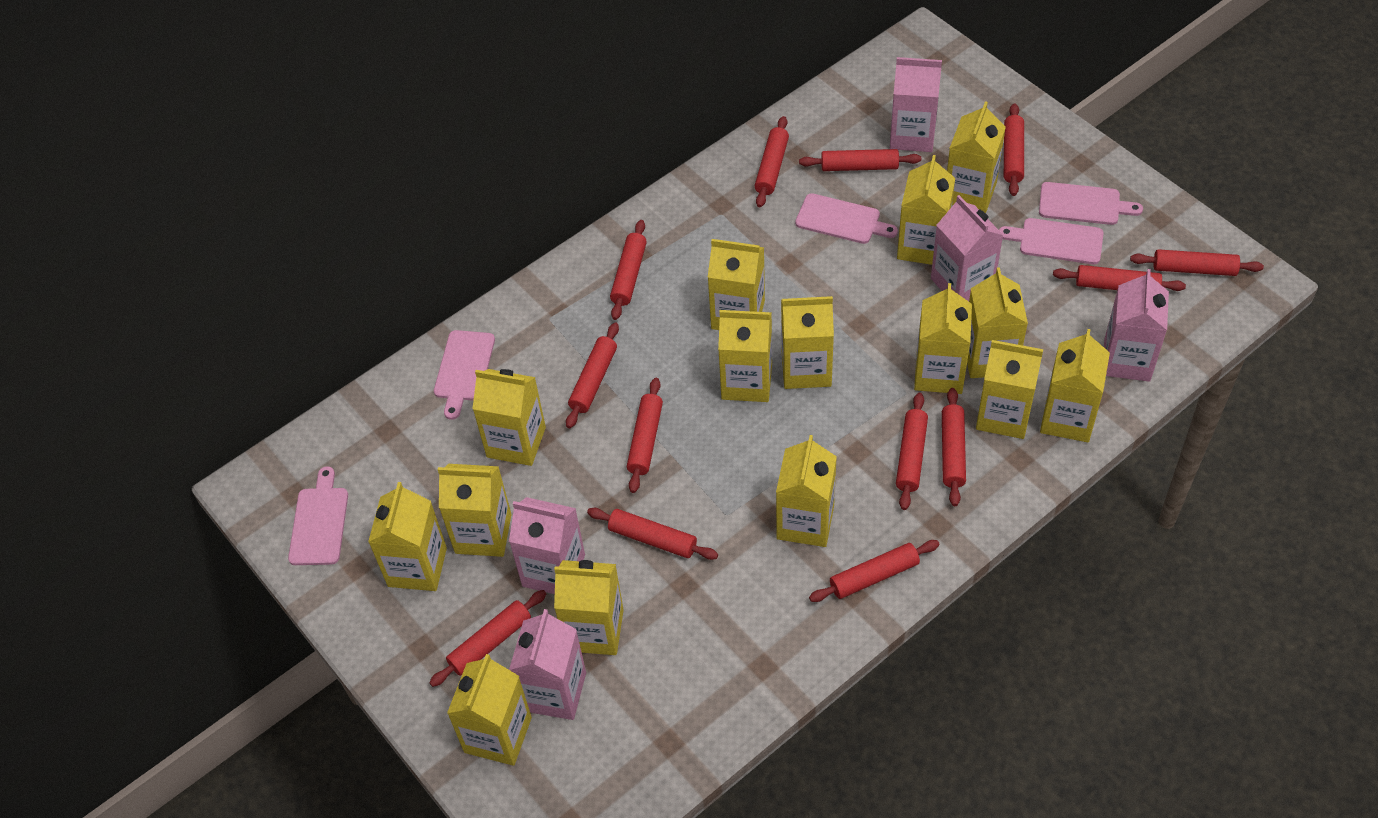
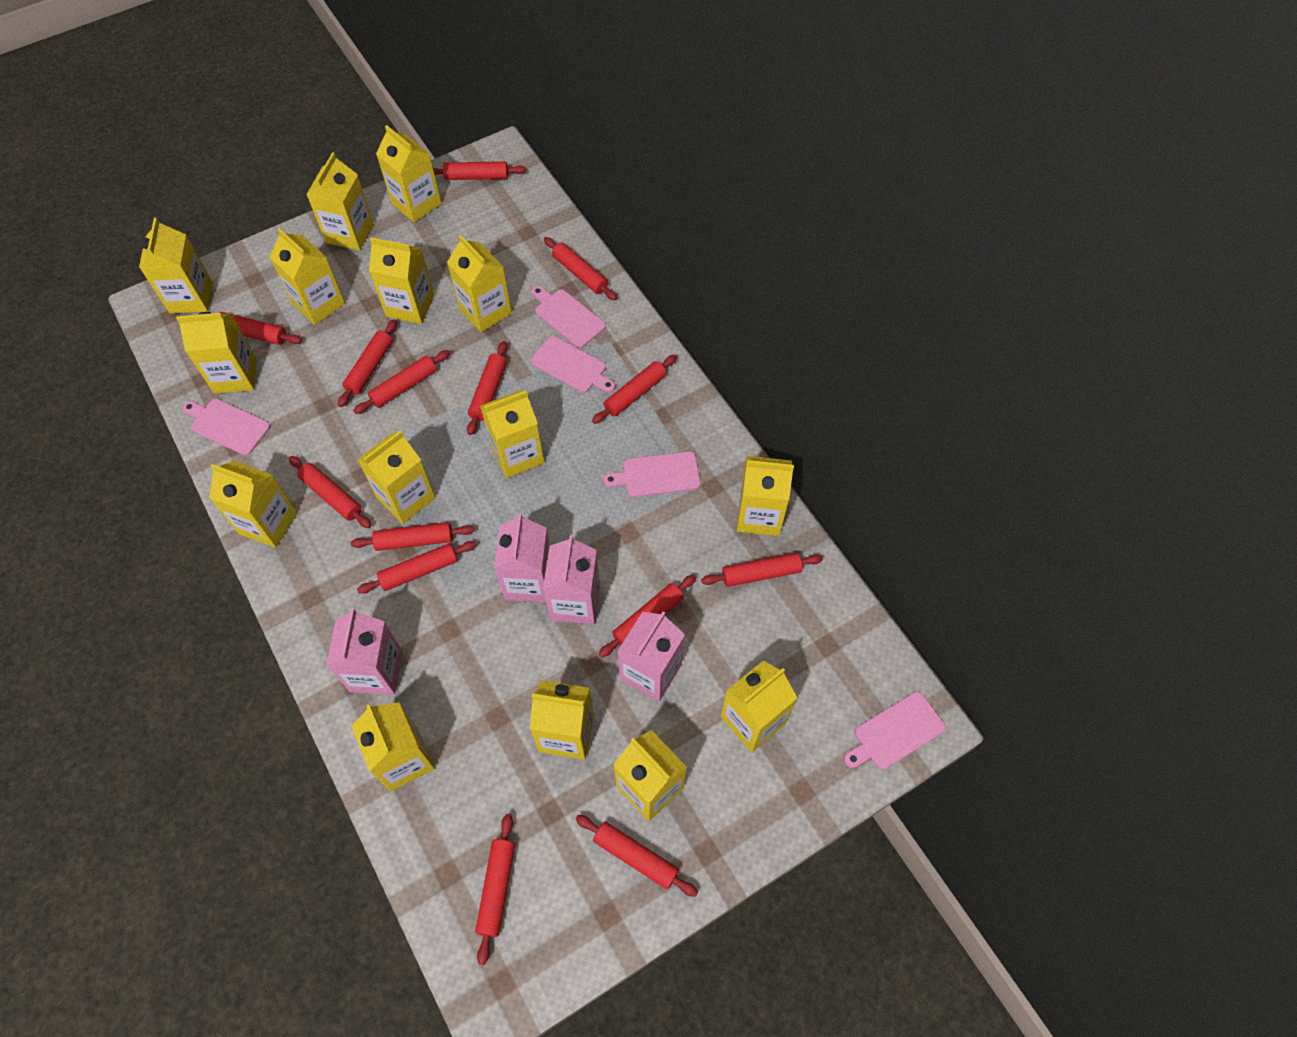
pink carton: 5 -> 4
red rolling pin: 13 -> 14

